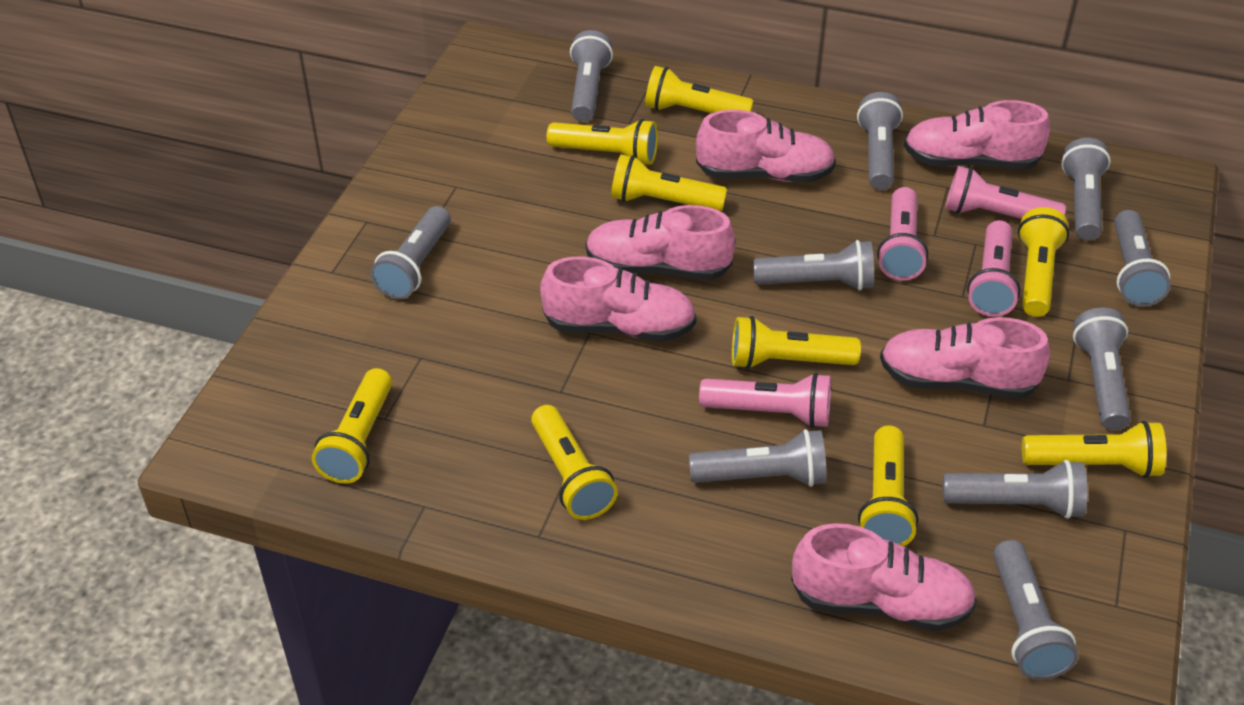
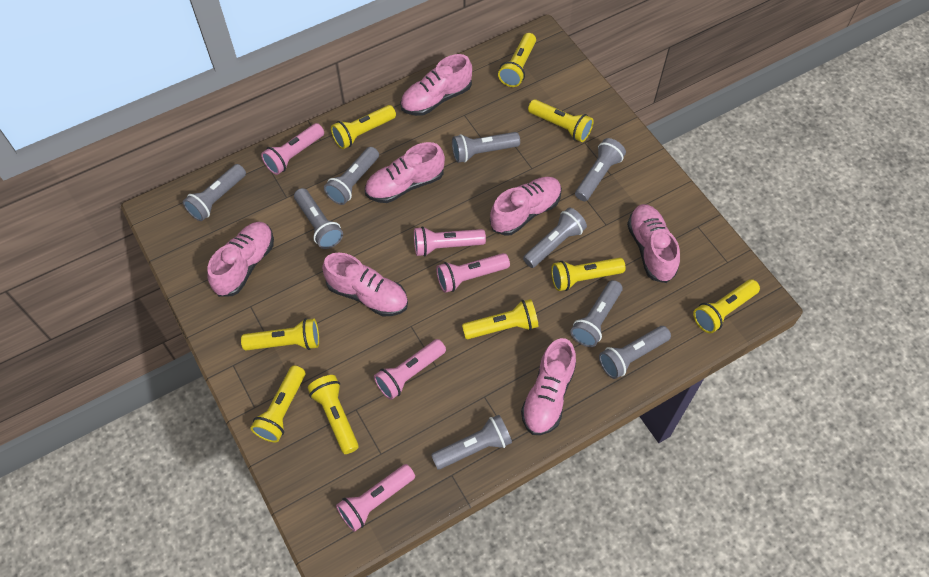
grey flashlight: 10 -> 9
pink flashlight: 4 -> 5
pink shoe: 6 -> 7

